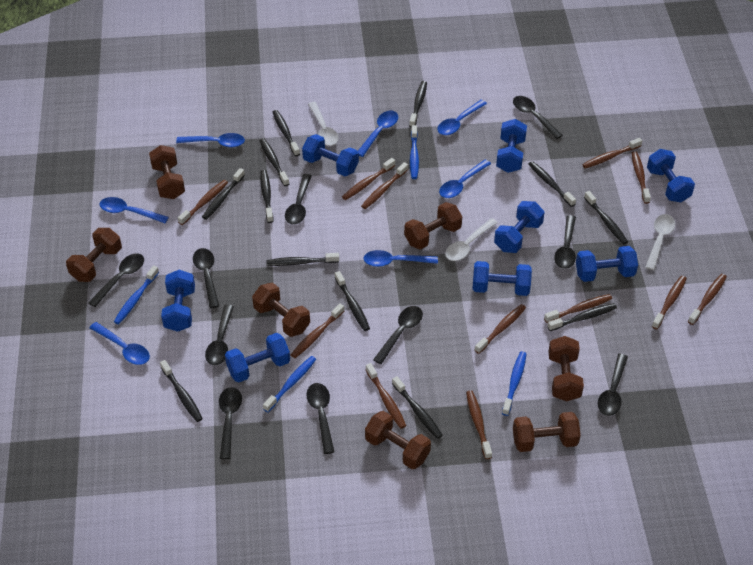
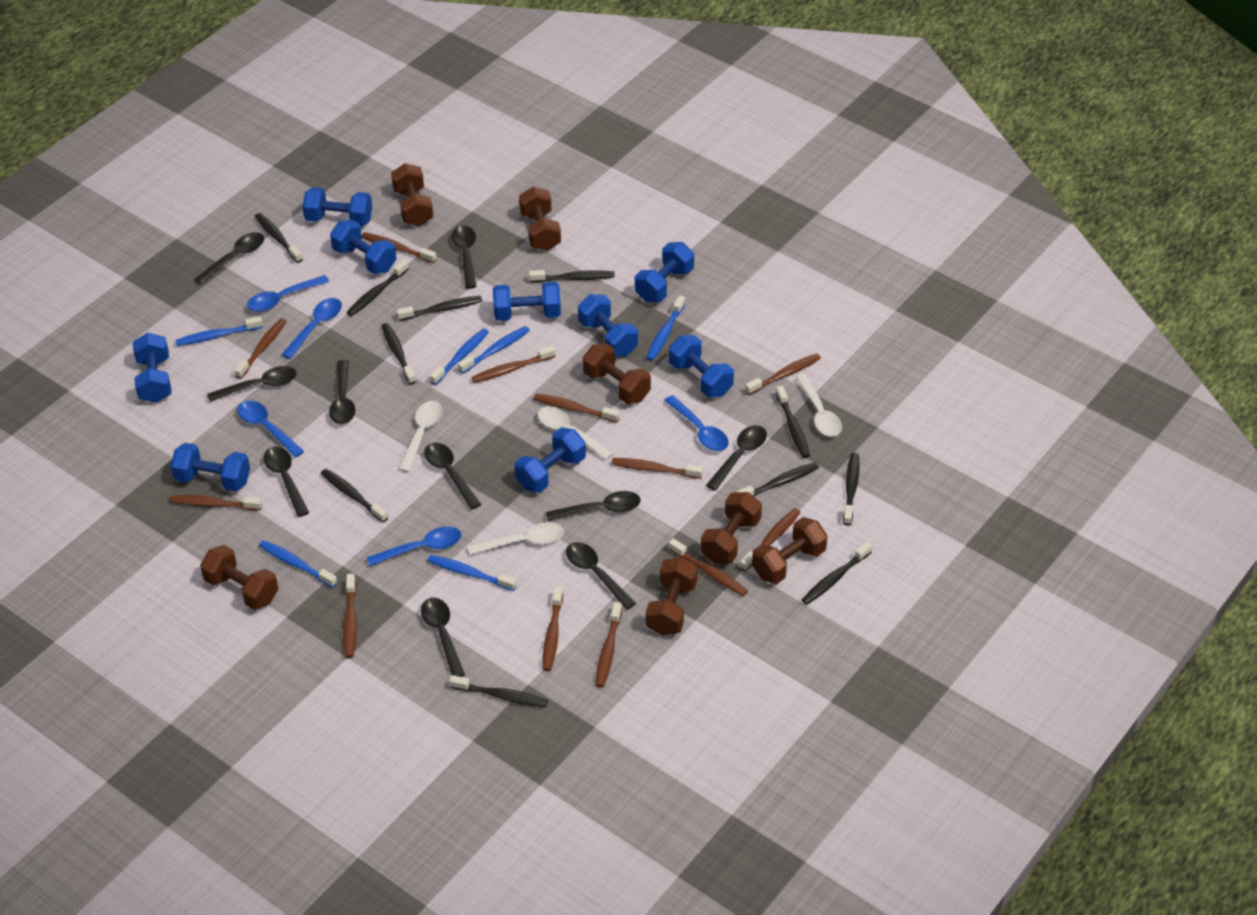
black toothbrush: 12 -> 11
blue dumbbell: 8 -> 9
blue spoon: 7 -> 5
blue toothbrush: 4 -> 6
white spoon: 3 -> 4

